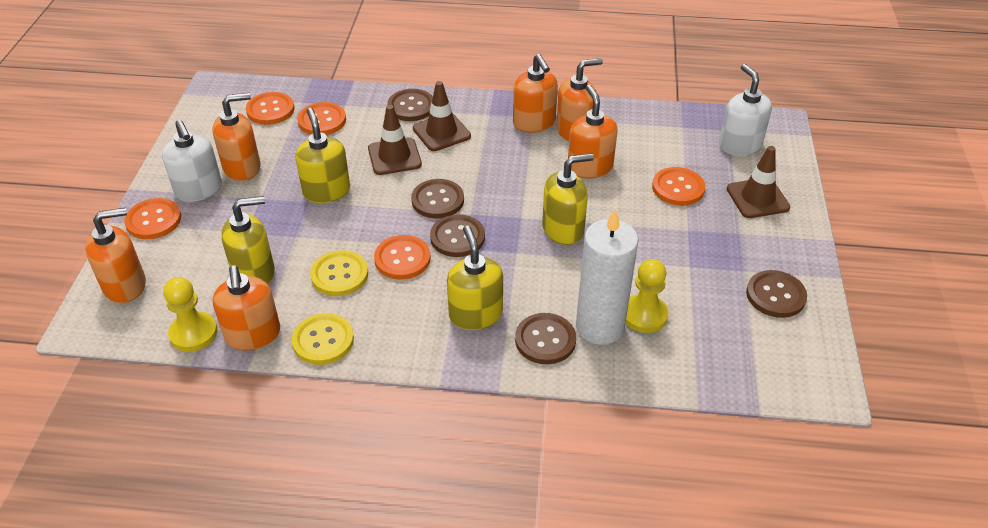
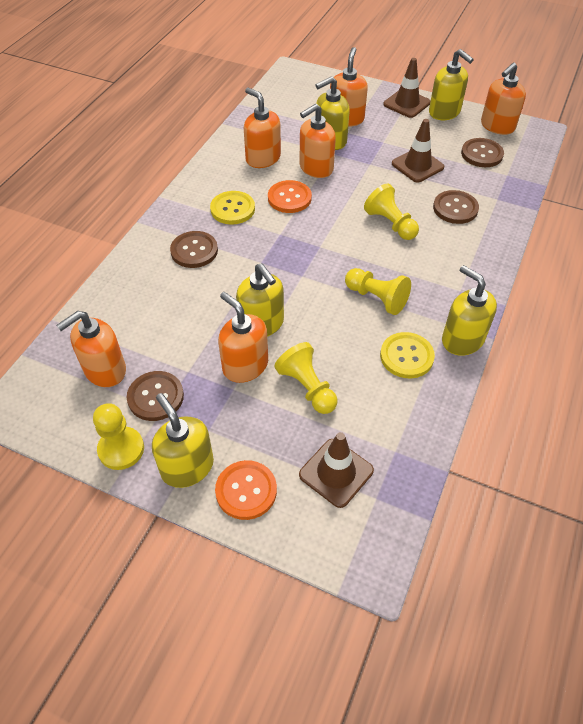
brown button: 5 -> 4
orange button: 5 -> 2
white candle: 1 -> 0
white soap dispenser: 2 -> 0
yellow pawn: 2 -> 4
yellow soap dispenser: 4 -> 5

